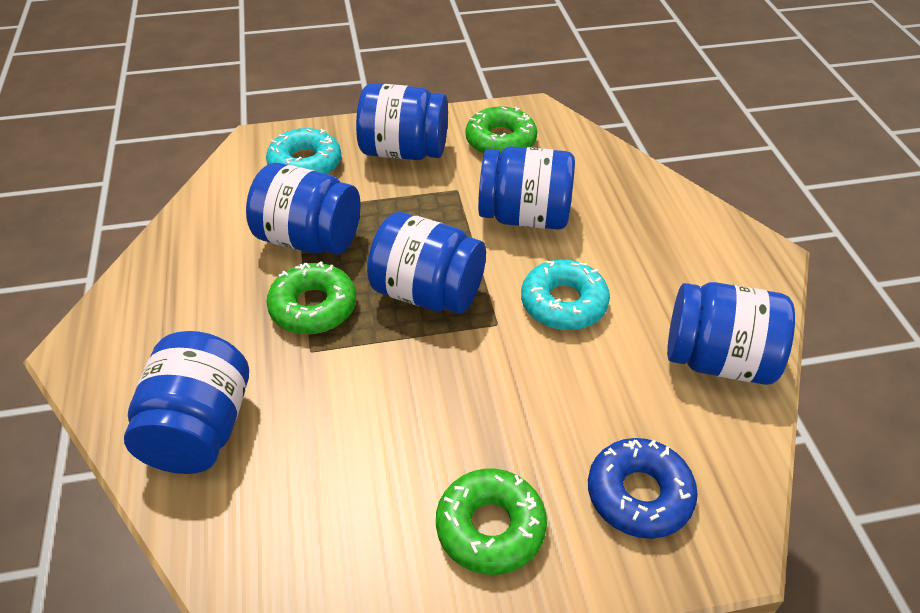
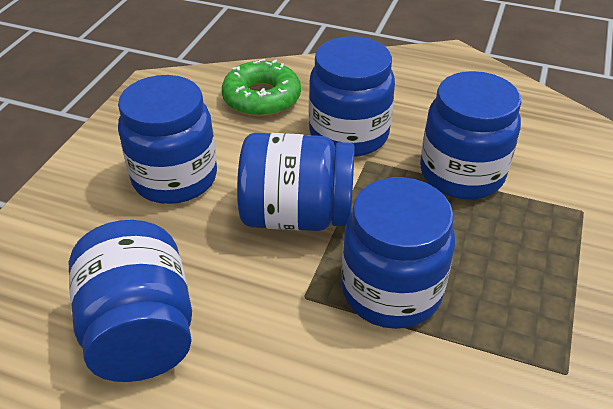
blue donut: 1 -> 0
green donut: 3 -> 1
turquoise donut: 2 -> 0

